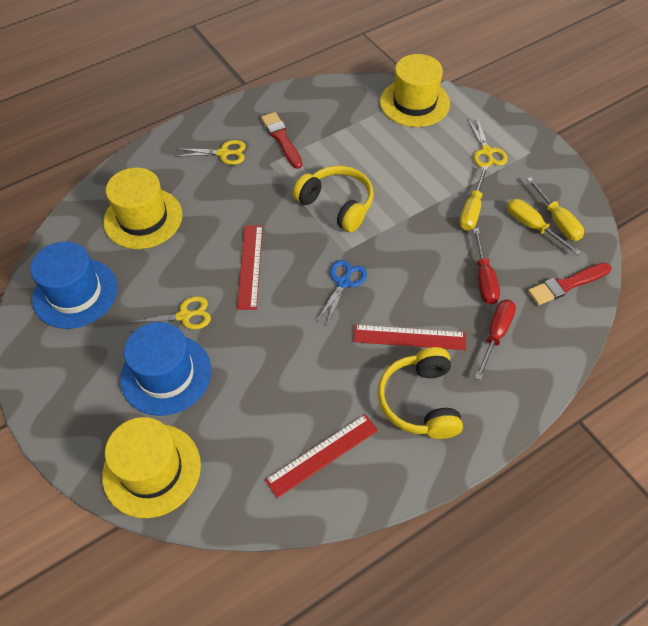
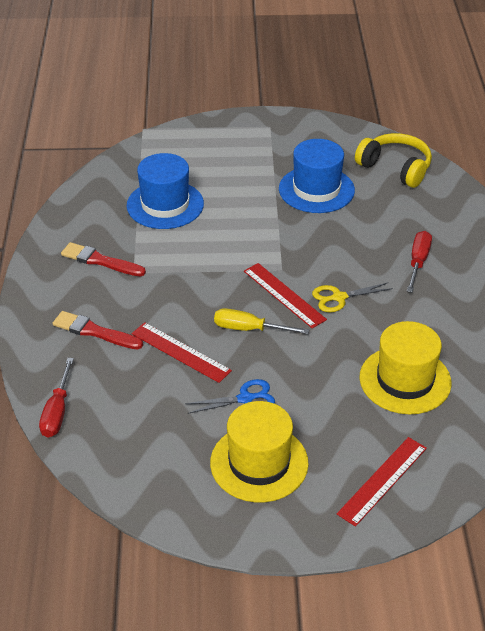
yellow hat: 3 -> 2
yellow headphones: 2 -> 1
yellow scissors: 3 -> 1
yellow screwdriver: 3 -> 1

